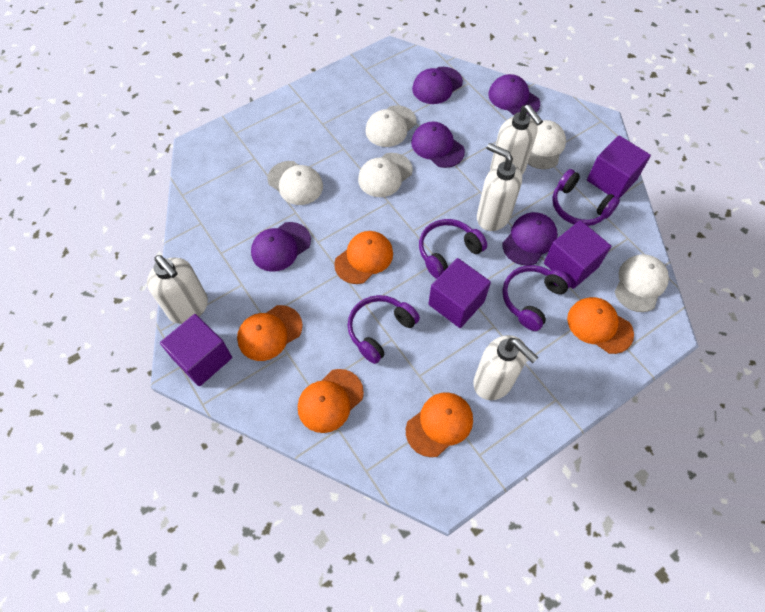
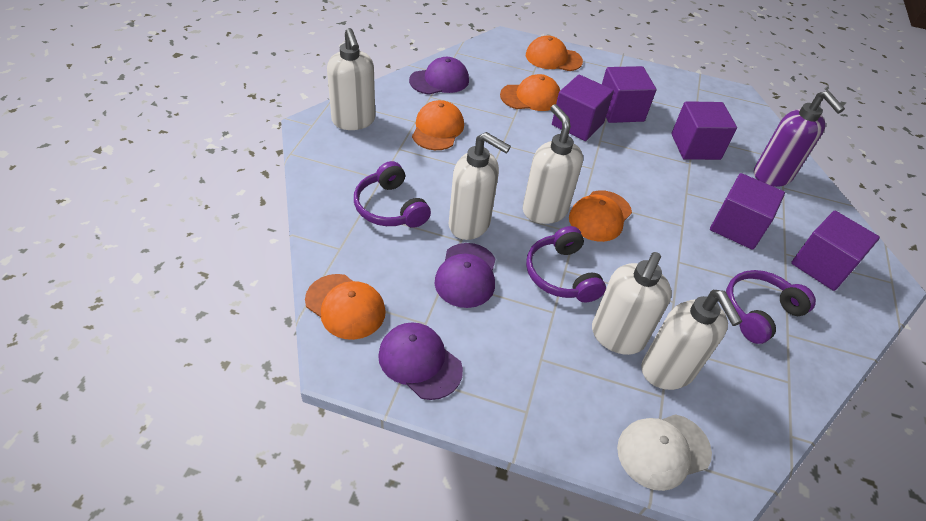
purple cap: 5 -> 3
purple cube: 4 -> 5
purple headphones: 4 -> 3
purple soap dispenser: 0 -> 1
white cap: 5 -> 1
white soap dispenser: 4 -> 5

